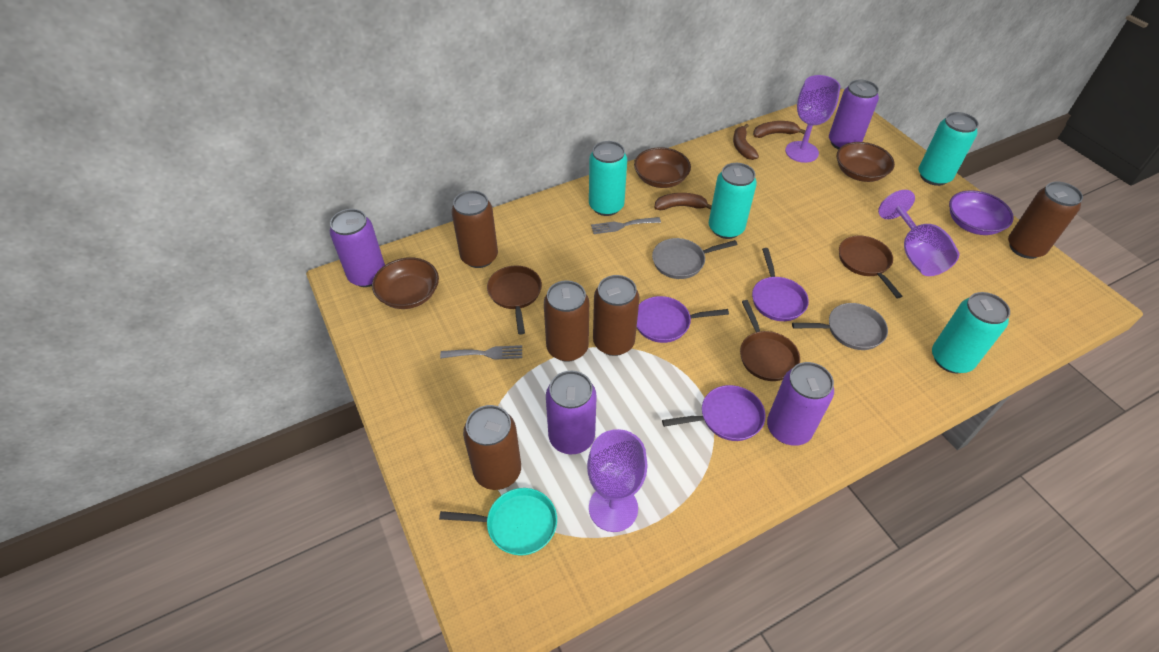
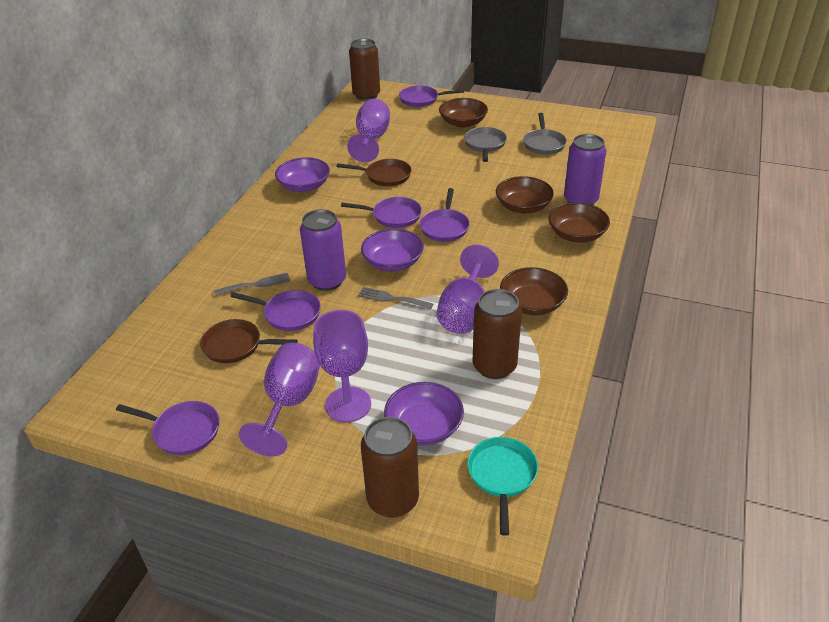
brown banana: 3 -> 0
brown bowl: 3 -> 4
brown can: 5 -> 3
brown pan: 3 -> 2
purple bowl: 1 -> 3
purple can: 4 -> 2
purple goblet: 3 -> 4
purple pan: 3 -> 5
turquoise can: 4 -> 0

